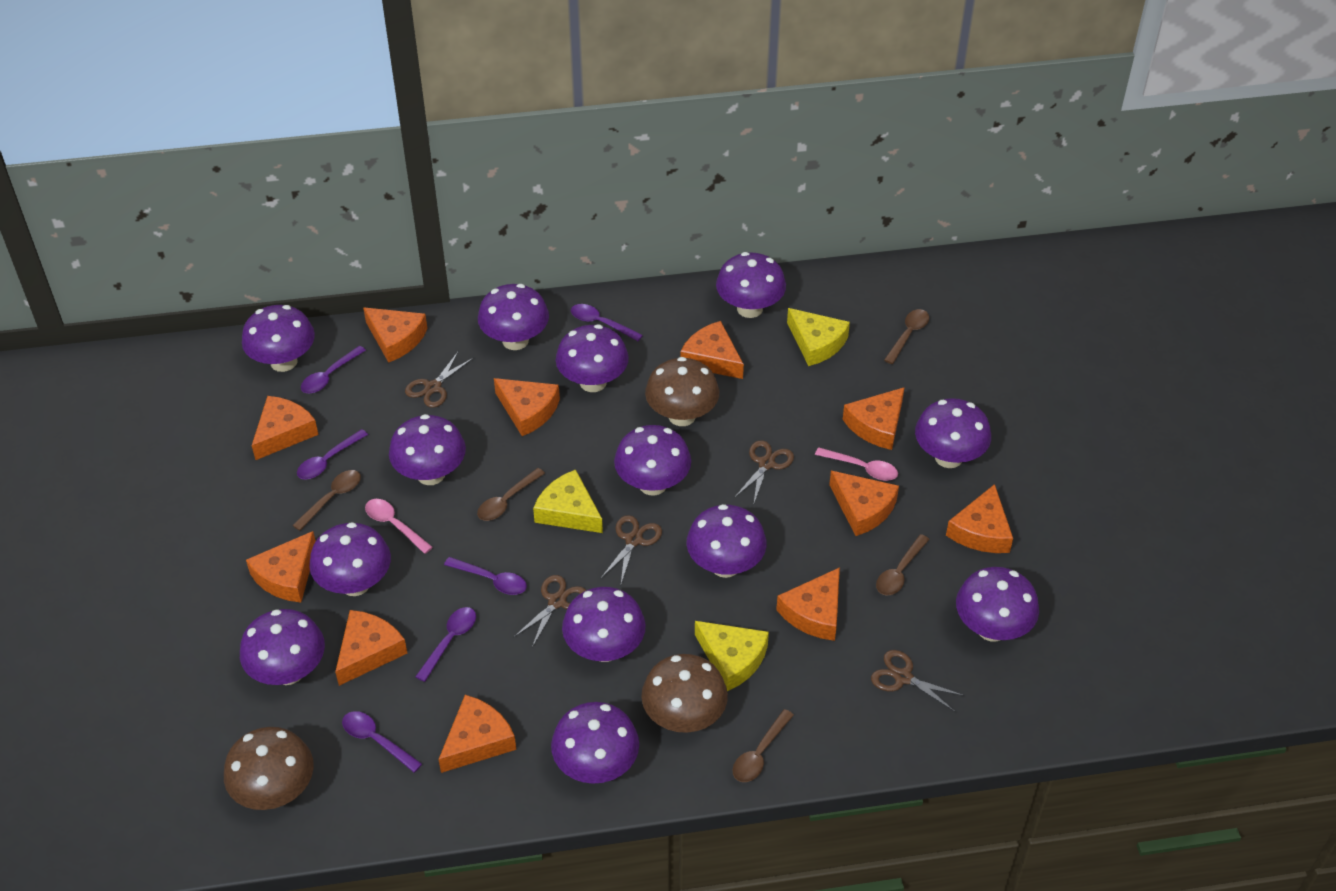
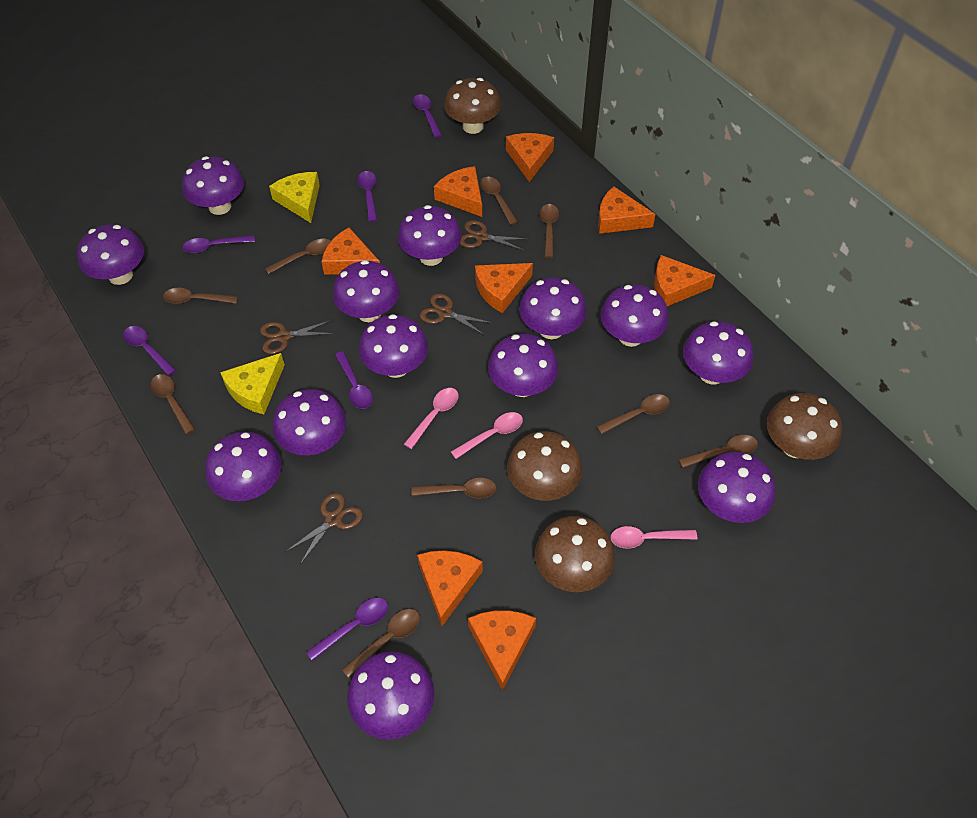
brown mushroom: 3 -> 4
brown scissors: 5 -> 4
brown spoon: 5 -> 9
orange cheese: 11 -> 8
pink spoon: 2 -> 3
yellow cheese: 3 -> 2

